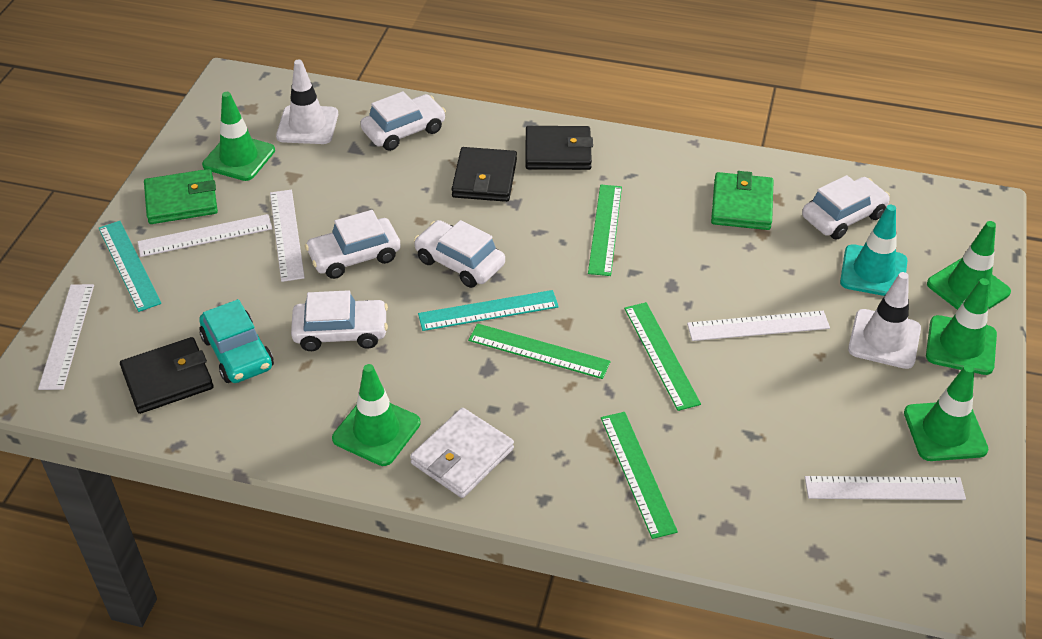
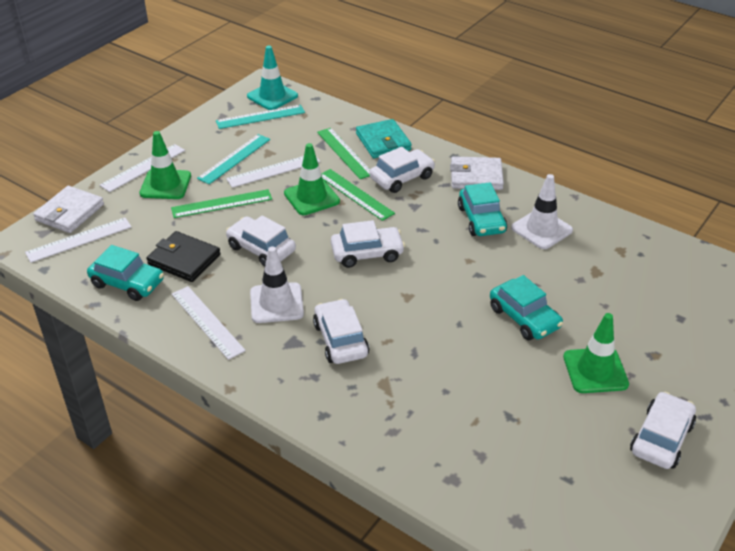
black wallet: 3 -> 1
green ruler: 4 -> 3
green traffic cone: 5 -> 3
green wallet: 2 -> 0
turquoise car: 1 -> 3
turquoise wallet: 0 -> 1
white ruler: 5 -> 4
white wallet: 1 -> 2

